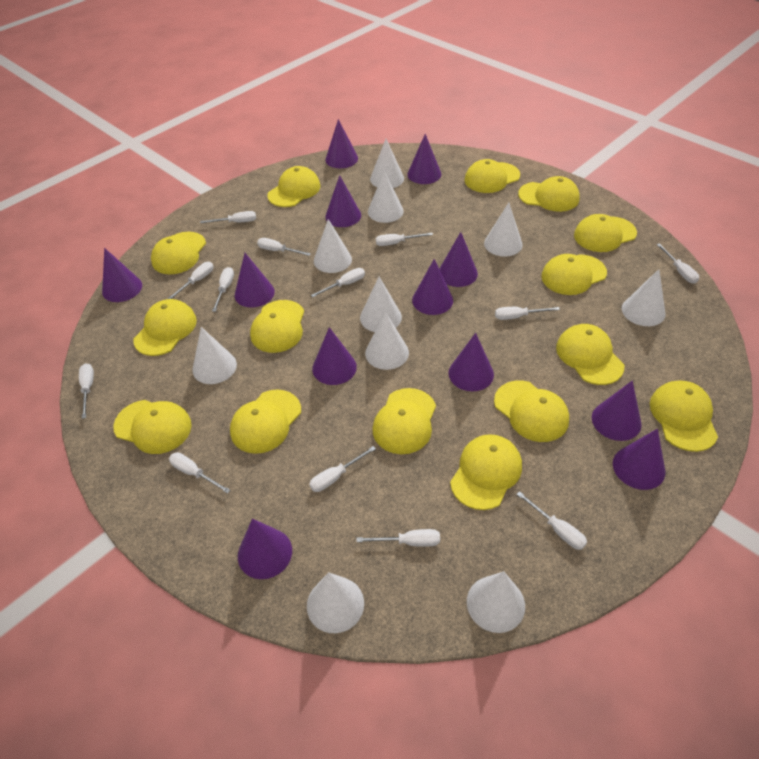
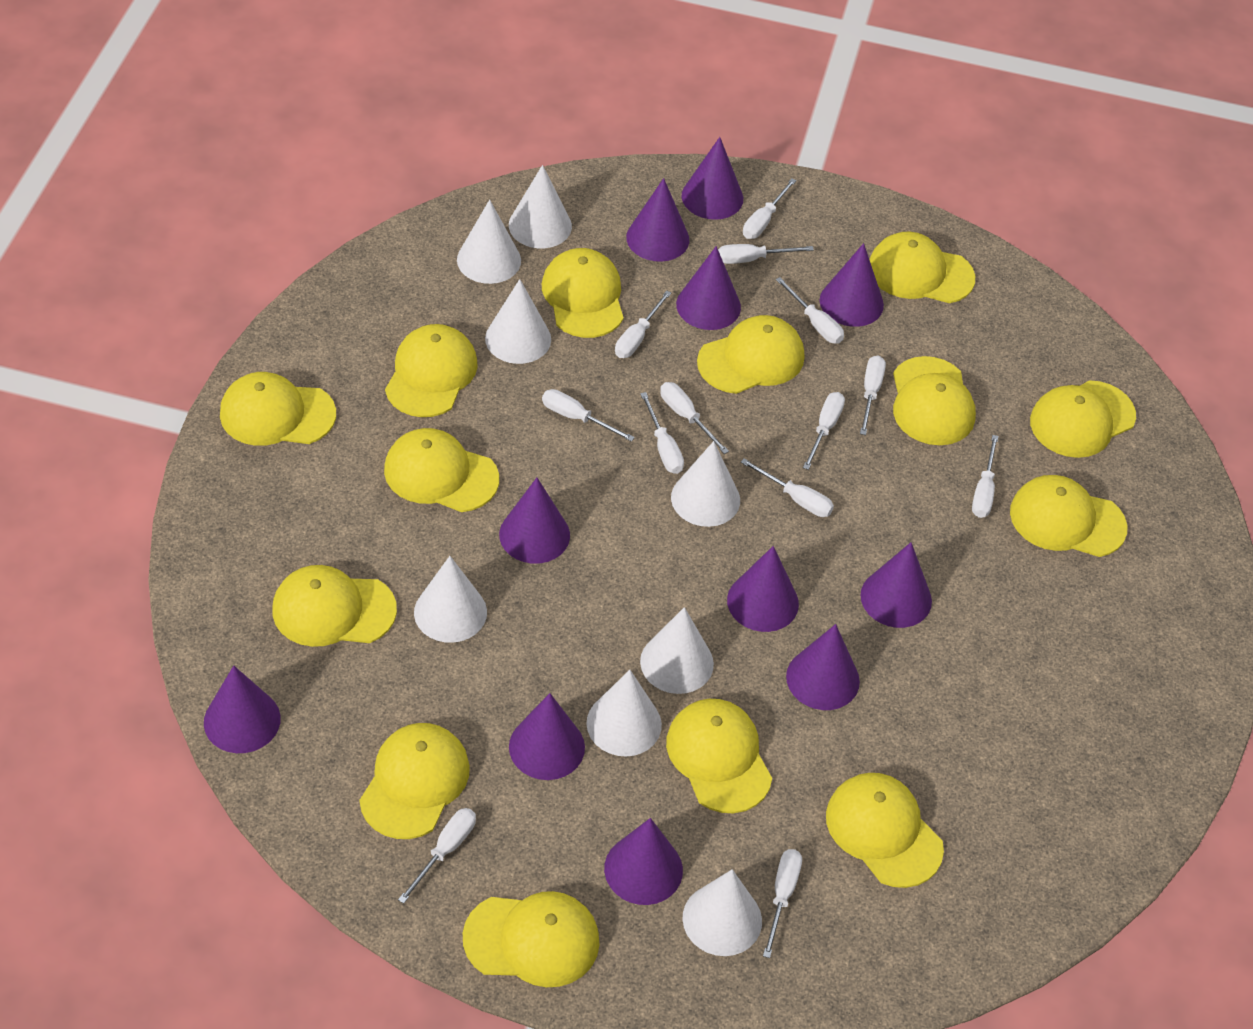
purple cone: 12 -> 11
white cone: 10 -> 8
yellow cap: 15 -> 14

